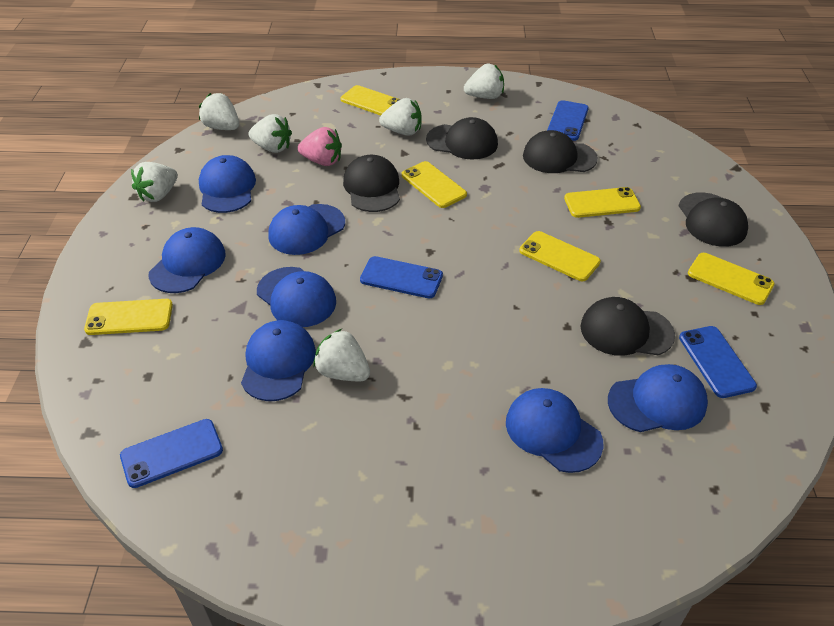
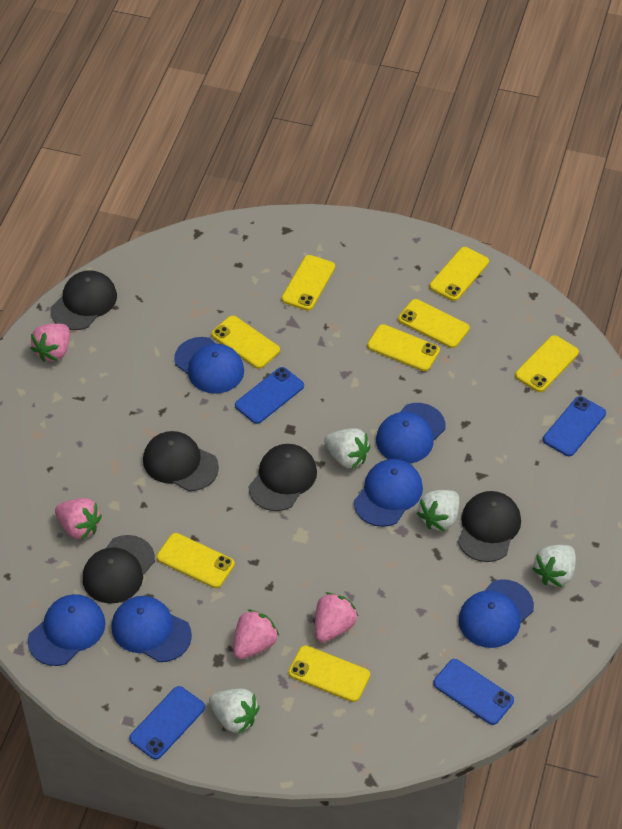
blue cap: 7 -> 6
pink strawberry: 1 -> 4
white strawberry: 6 -> 4
yellow phone: 6 -> 8

